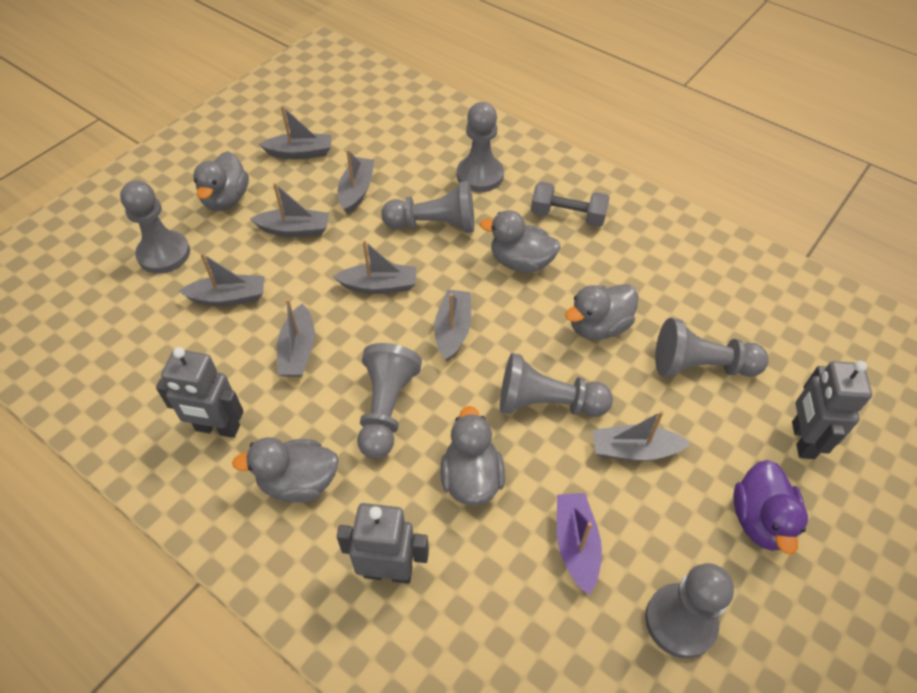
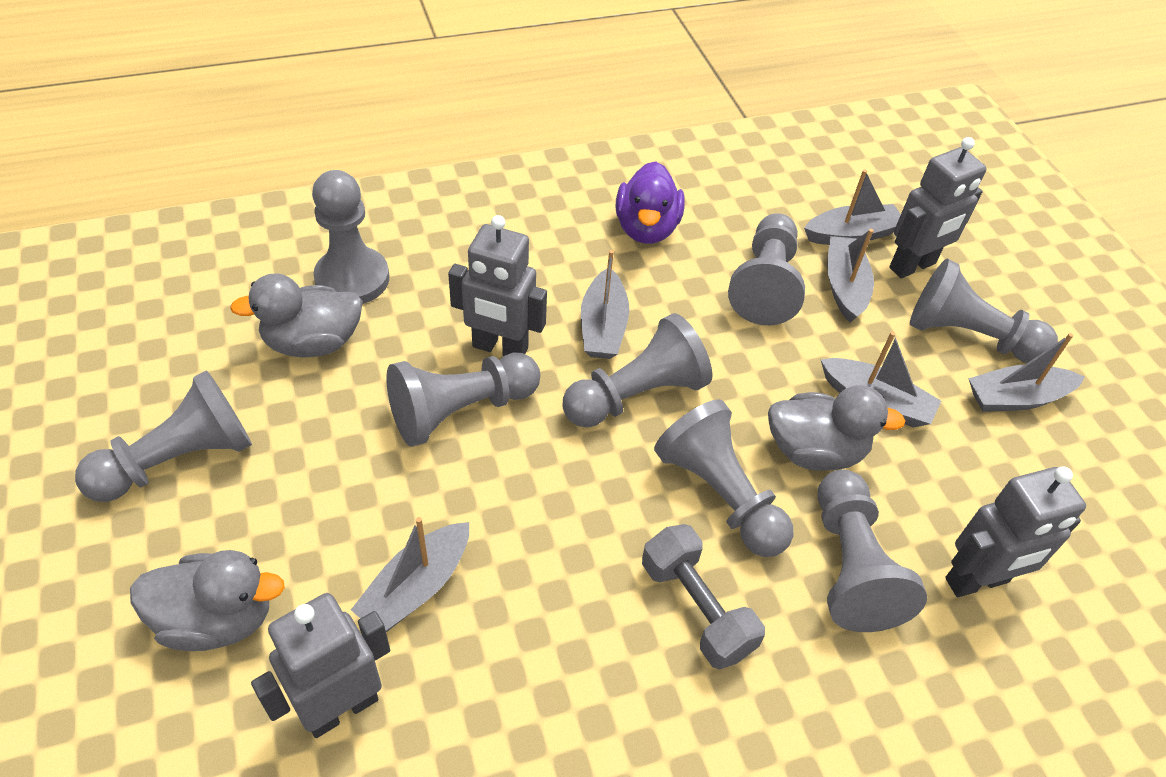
grey boat: 8 -> 6
grey duck: 5 -> 3
grey pawn: 7 -> 8
grey robot: 3 -> 4
purple boat: 1 -> 0

